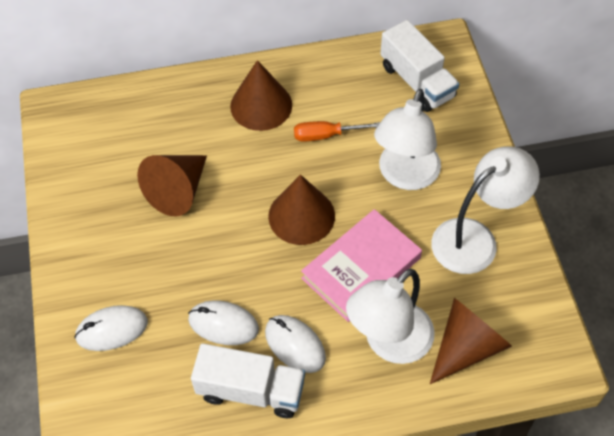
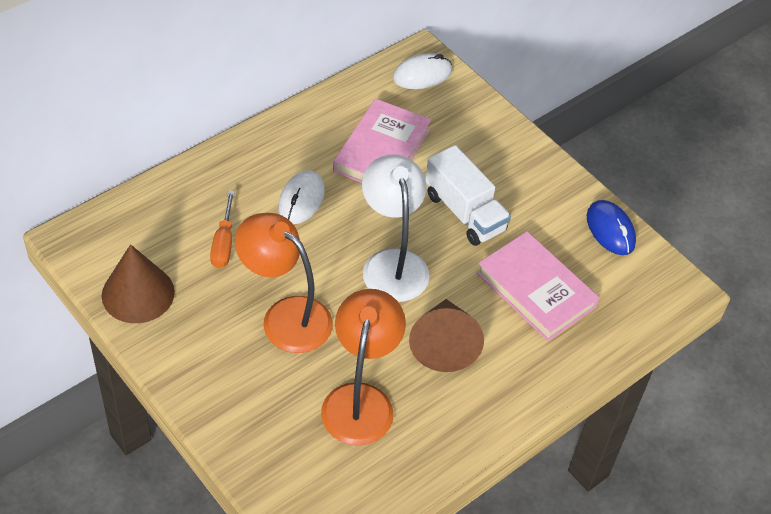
blue mouse: 0 -> 1
brown cone: 4 -> 2
orange lamp: 0 -> 2
pink book: 1 -> 2
white lamp: 3 -> 1
white mouse: 3 -> 2
white truck: 2 -> 1

